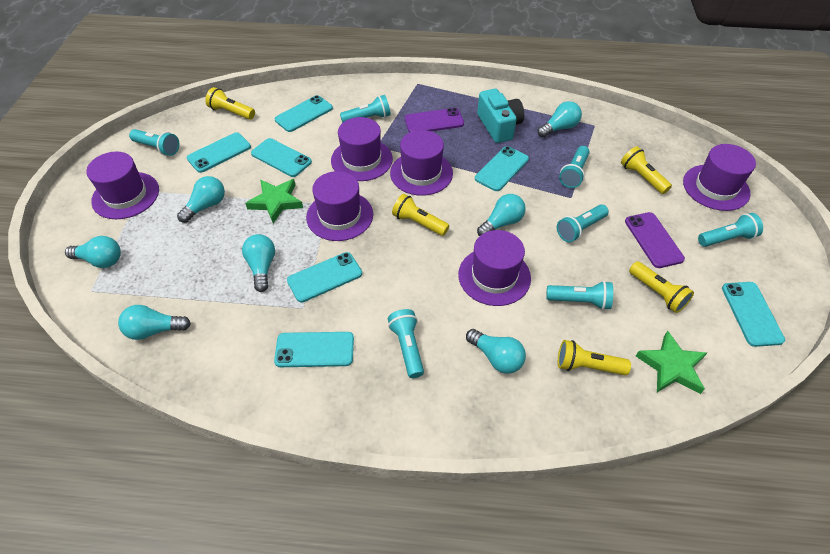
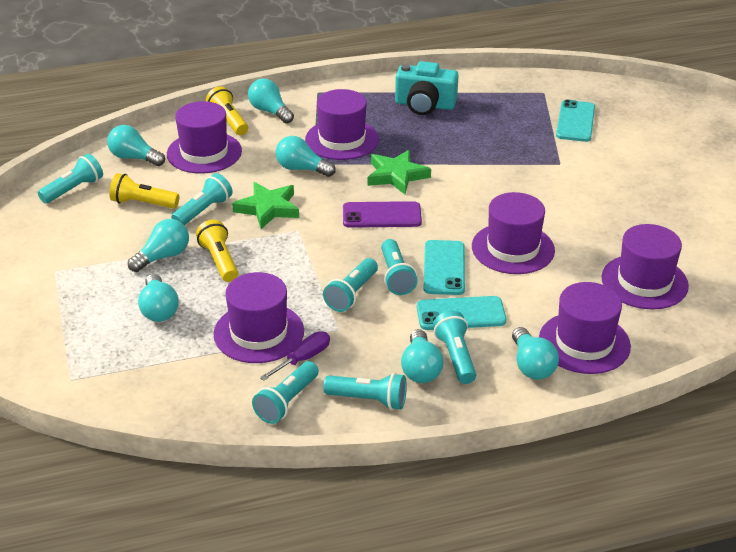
purple phone: 2 -> 1
purple screwdriver: 0 -> 1
turquoise phone: 7 -> 3
yellow flashlight: 5 -> 3

